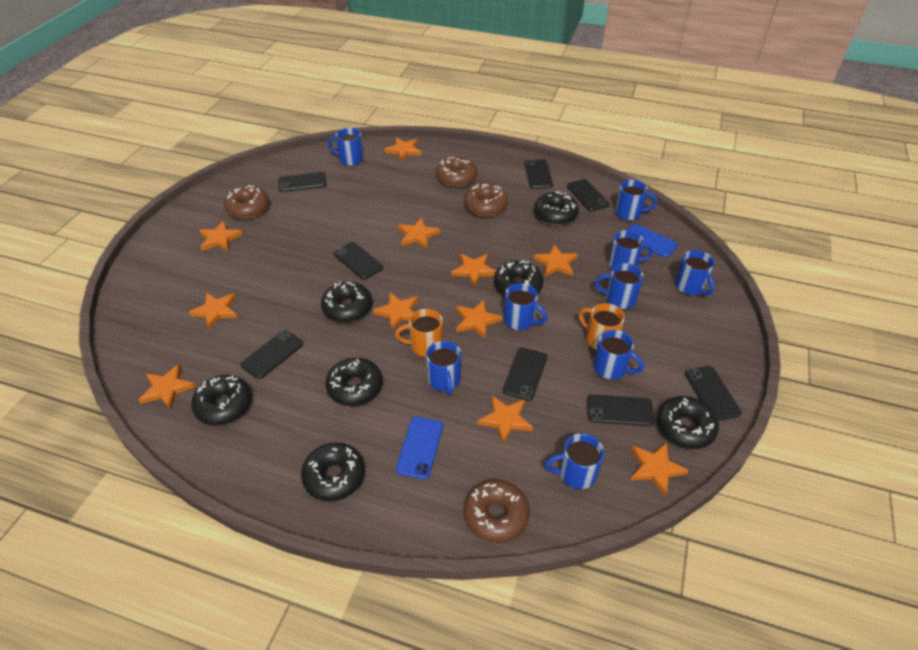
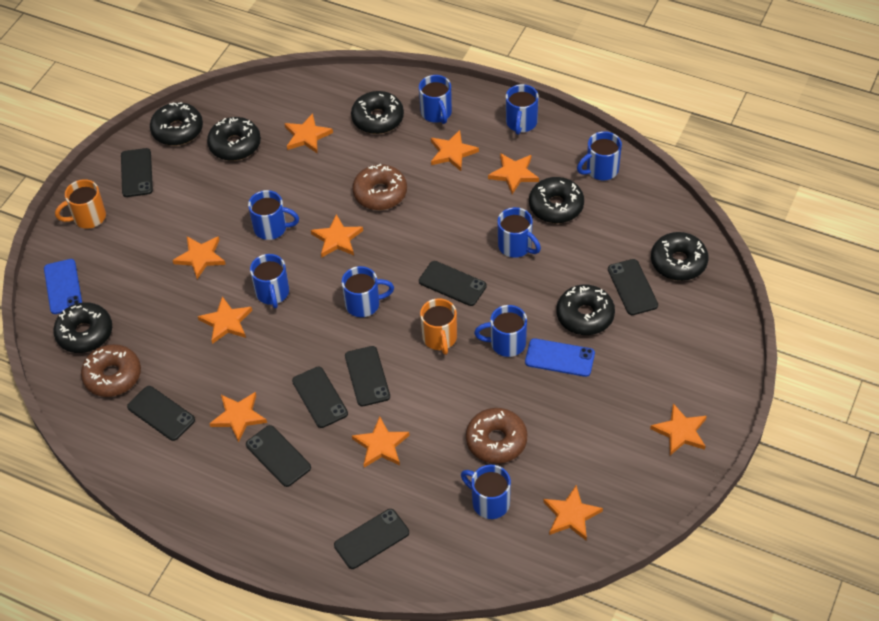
brown donut: 4 -> 3
orange star: 11 -> 10

